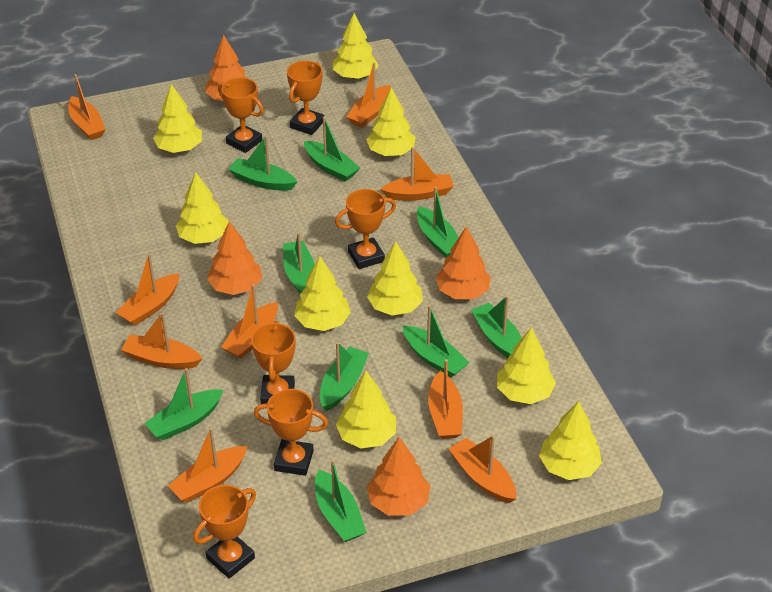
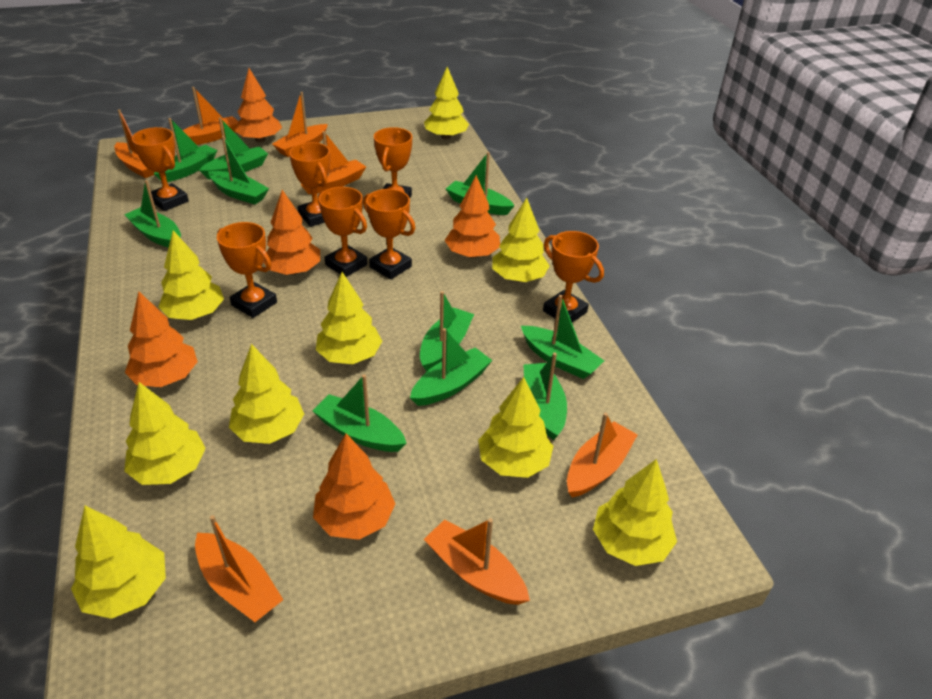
green boat: 9 -> 10
orange boat: 9 -> 7
orange tree: 4 -> 5
orange trophy: 6 -> 7

